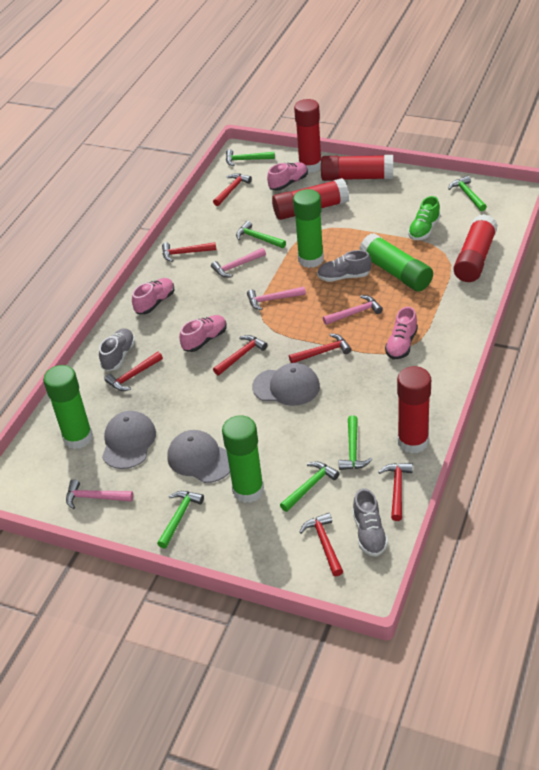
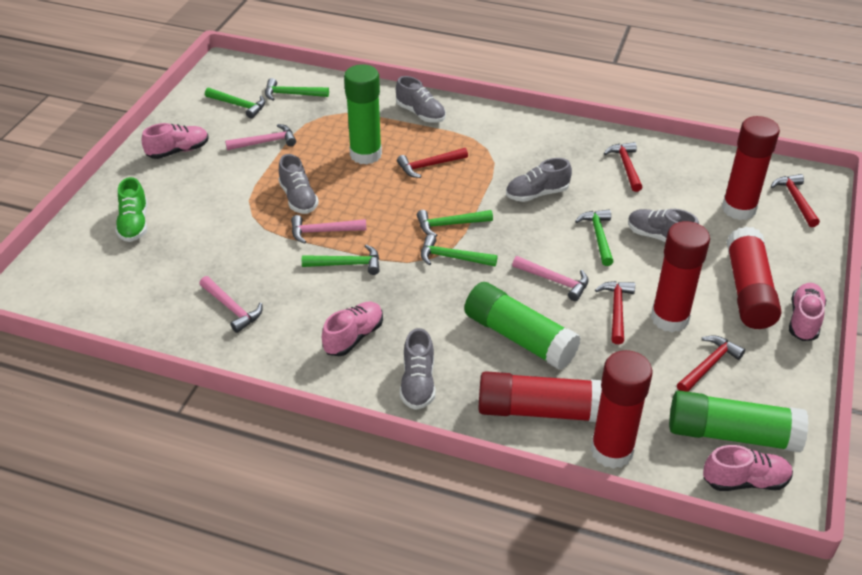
green glue stick: 4 -> 3
grey cap: 3 -> 0
grey shoe: 3 -> 5
red hammer: 7 -> 5

